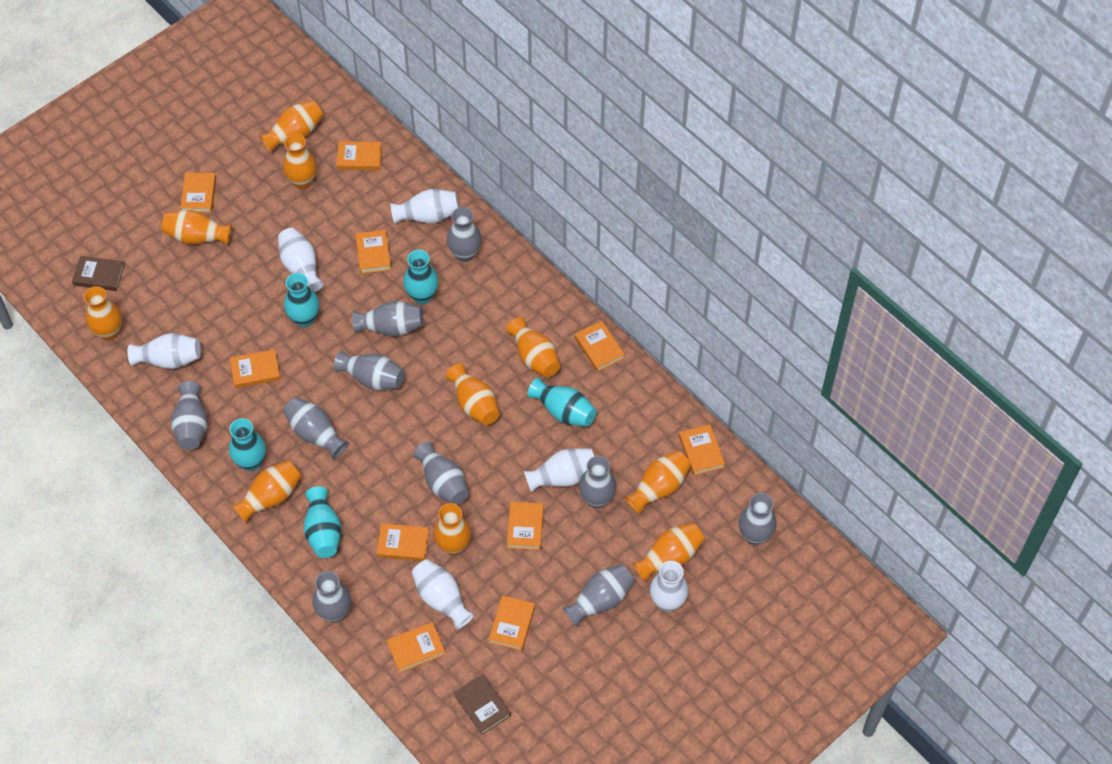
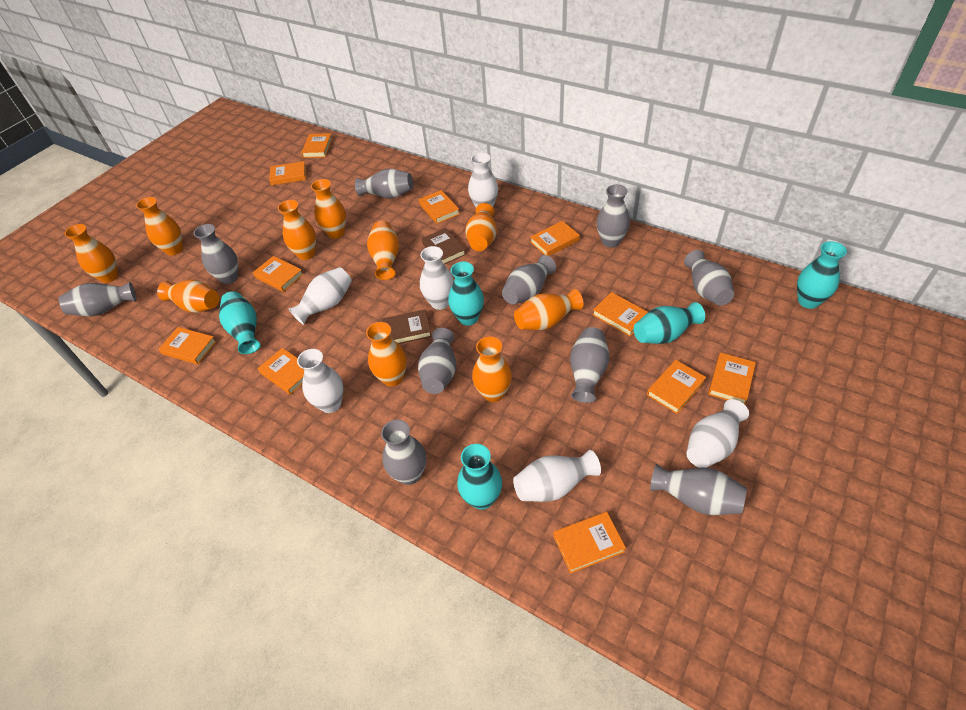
orange book: 10 -> 11

